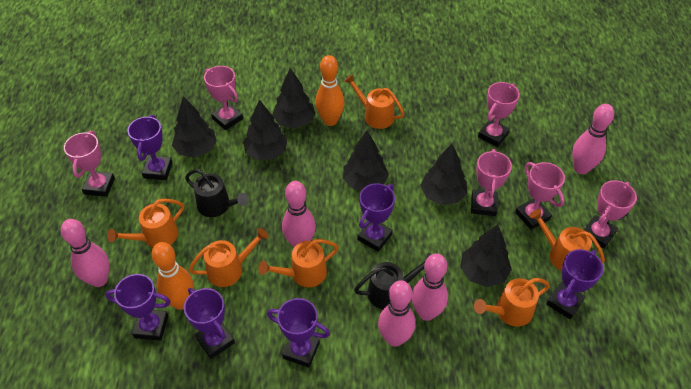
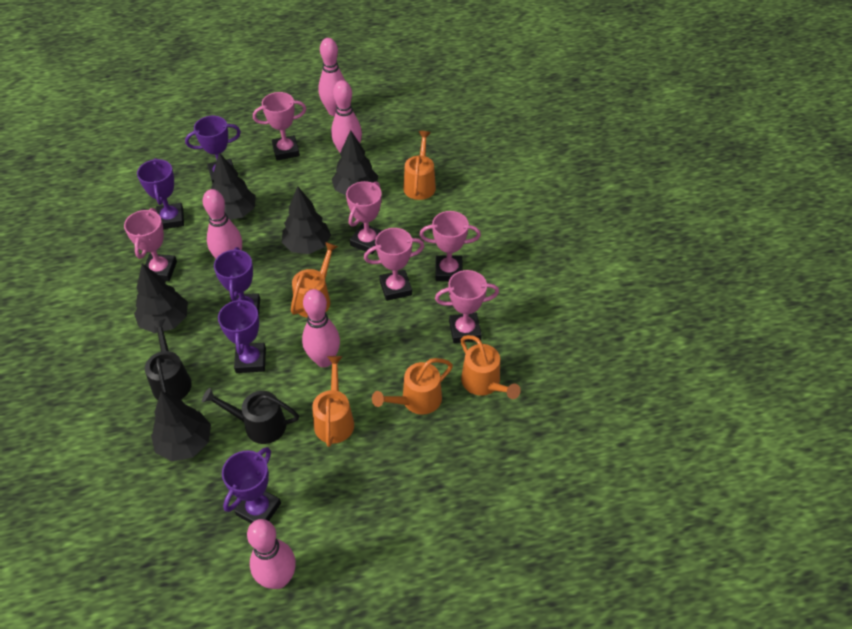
black tree: 6 -> 5
orange bowling pin: 2 -> 0
orange watering can: 6 -> 5
purple trophy: 6 -> 5

